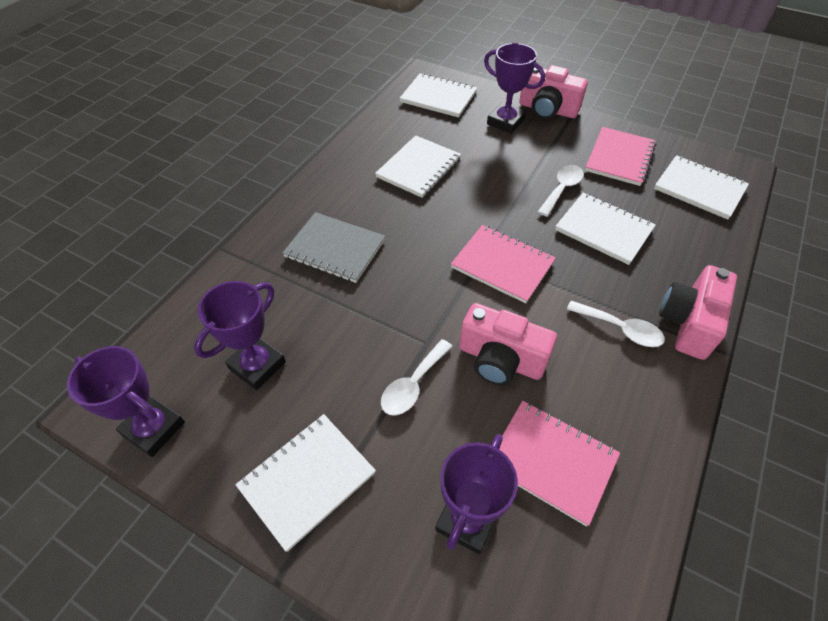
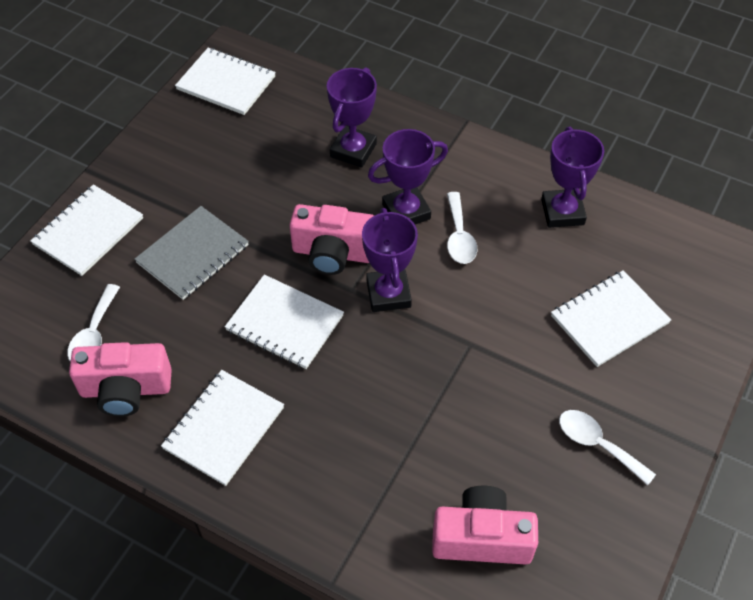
pink notebook: 3 -> 0

